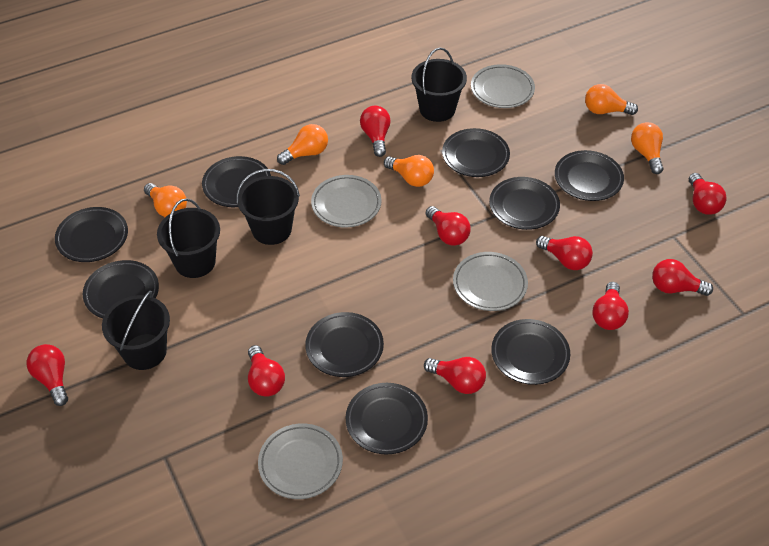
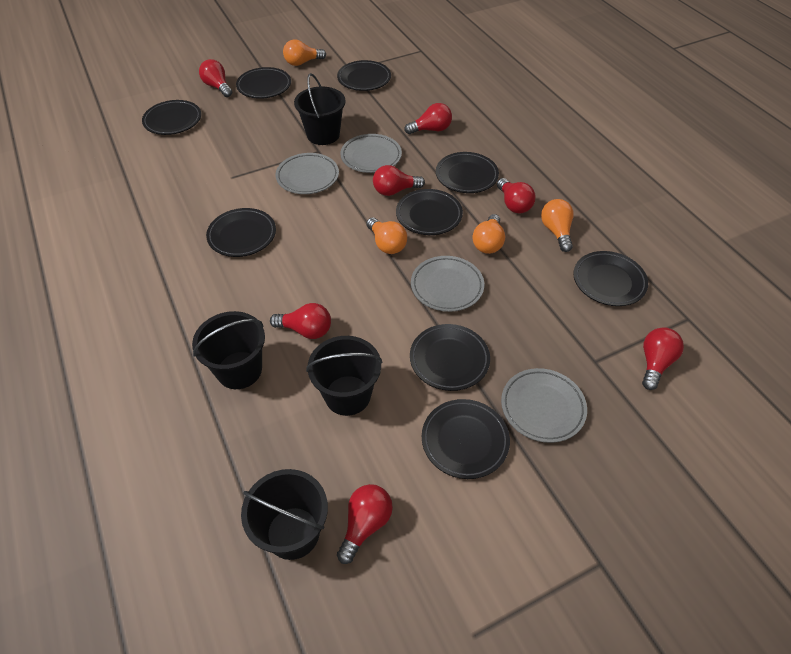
orange light bulb: 5 -> 4
red light bulb: 9 -> 7

